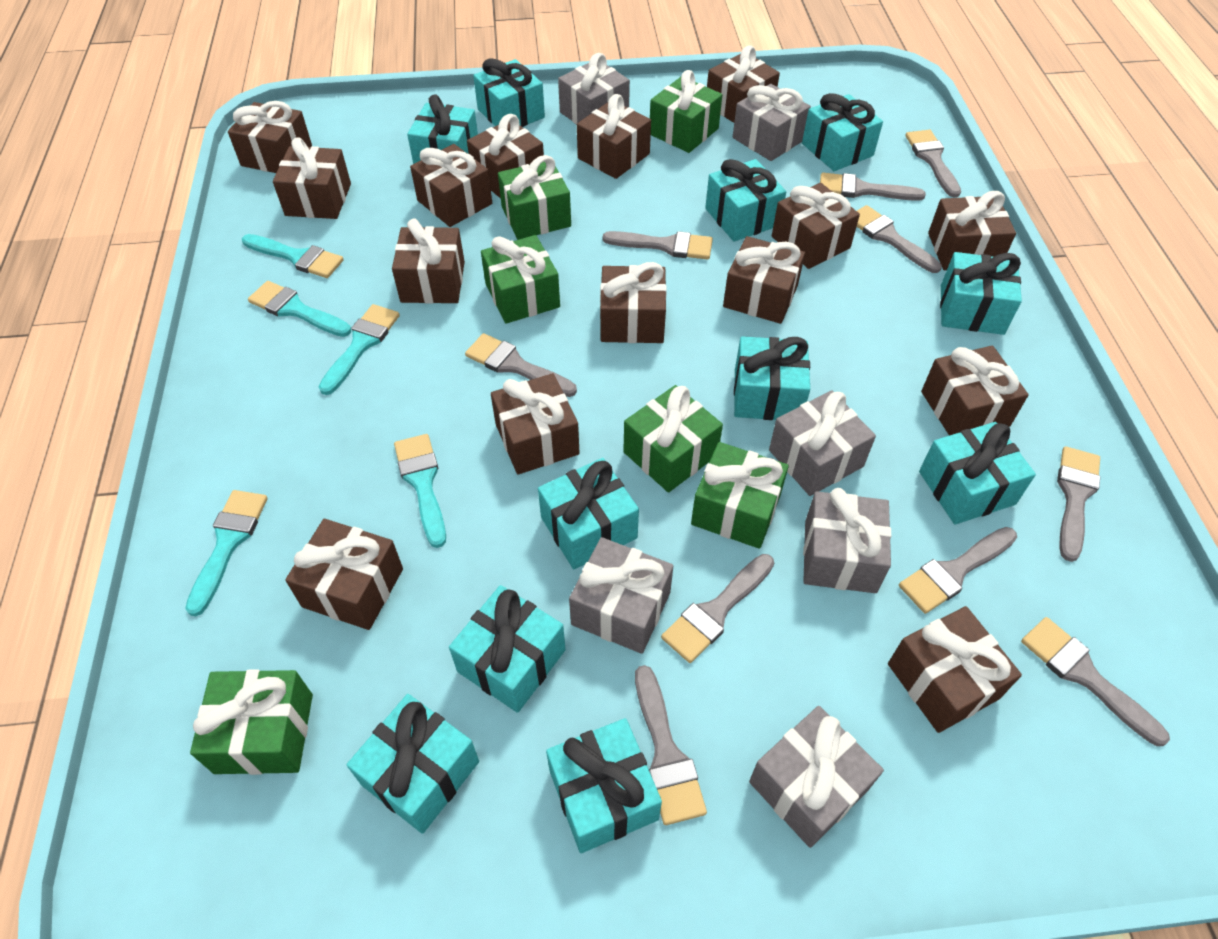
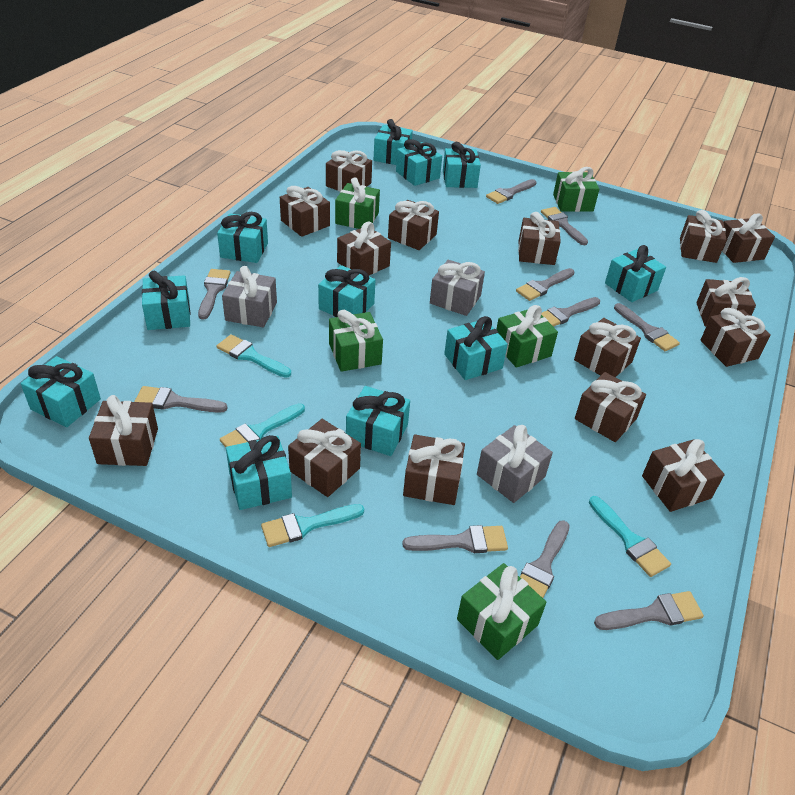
green gift: 6 -> 5
grey gift: 6 -> 3
turquoise brush: 5 -> 4

